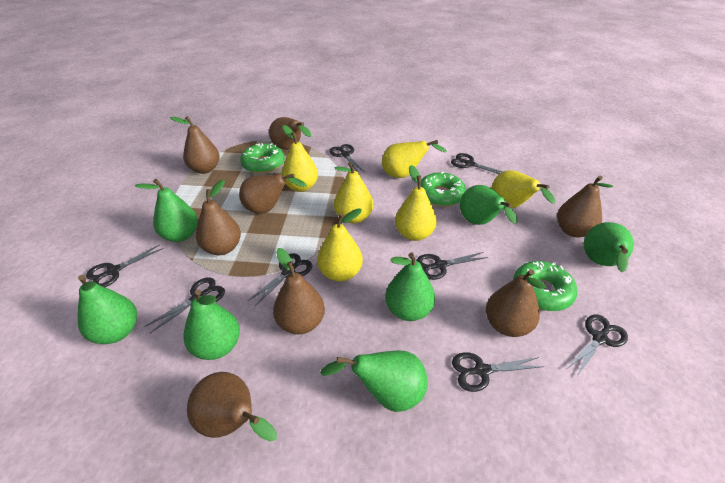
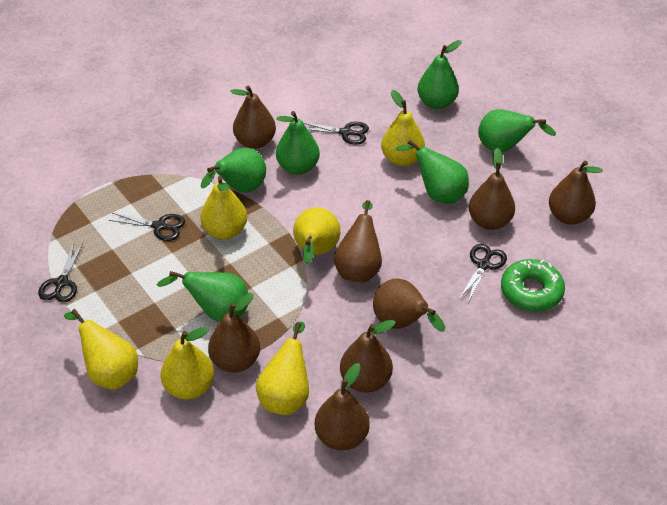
black scissors: 8 -> 4
green donut: 3 -> 1
green pear: 7 -> 6

